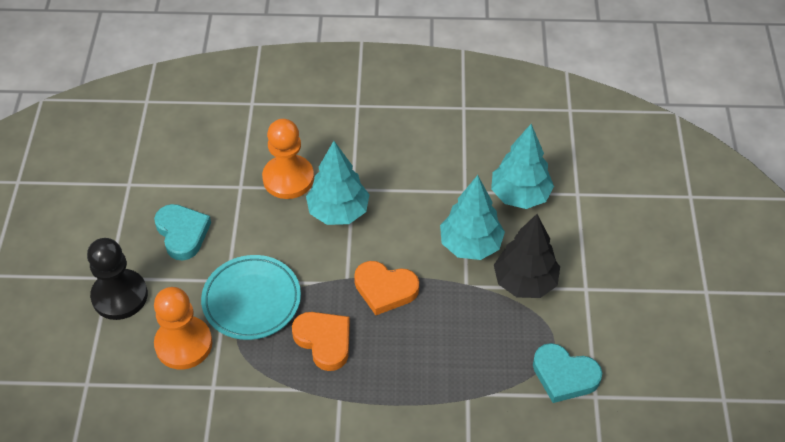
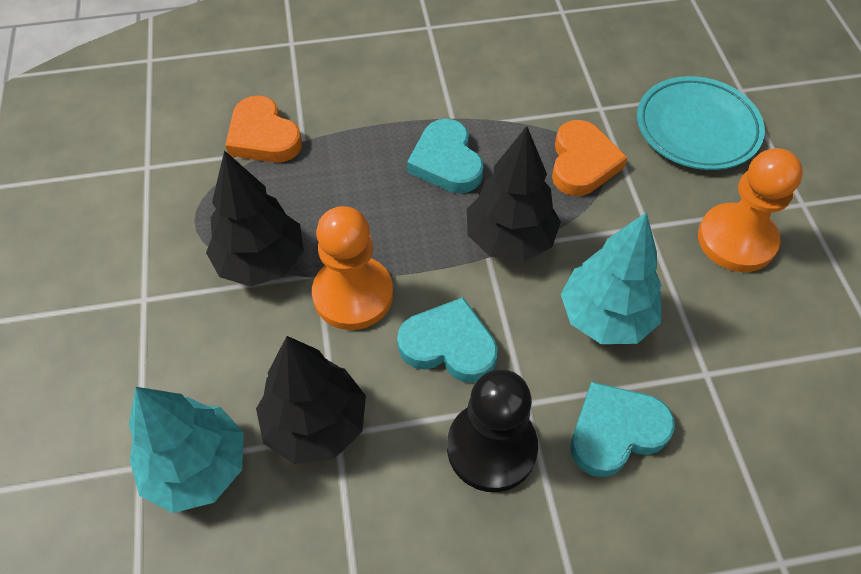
black tree: 1 -> 3
turquoise heart: 2 -> 3
turquoise tree: 3 -> 2

